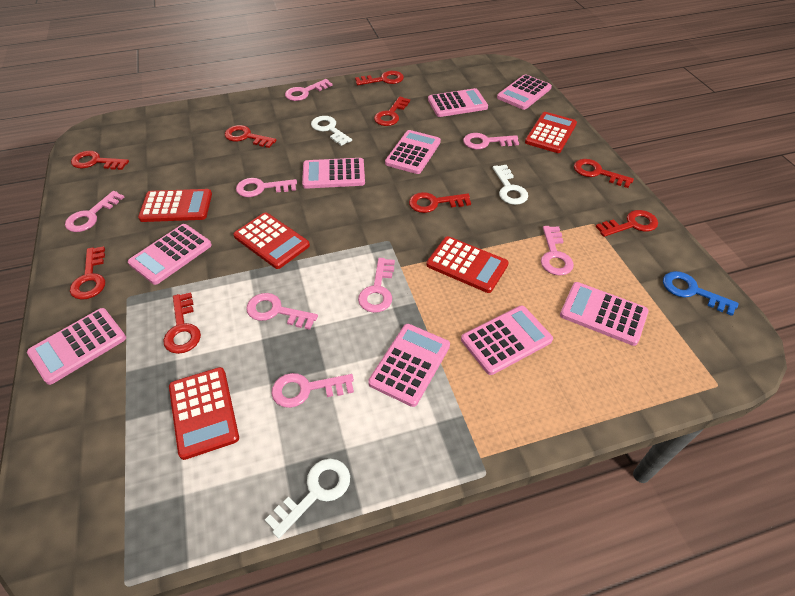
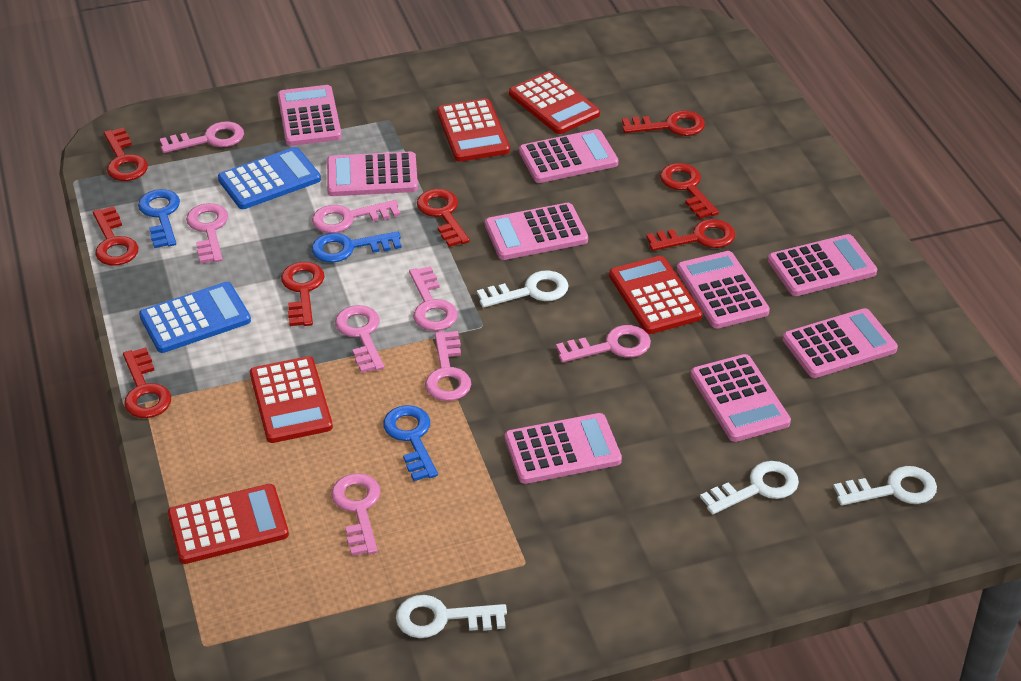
blue calculator: 0 -> 2
blue key: 1 -> 3
red key: 9 -> 8
white key: 3 -> 4

